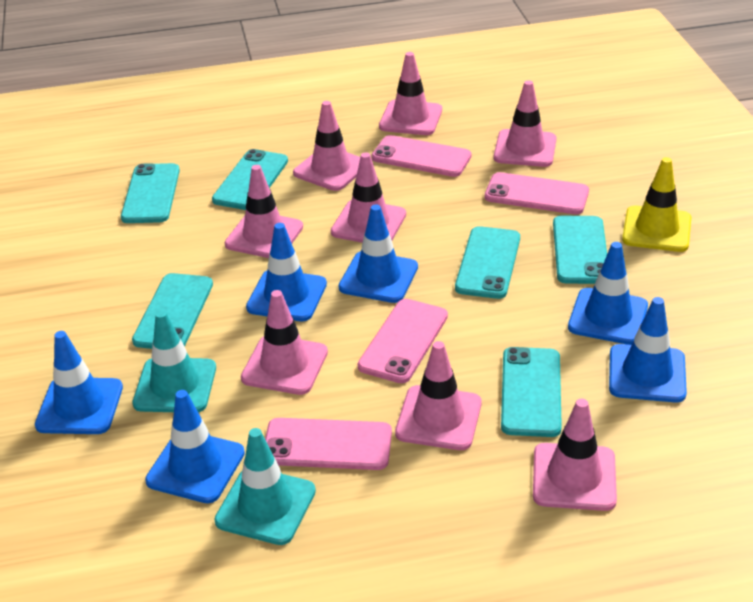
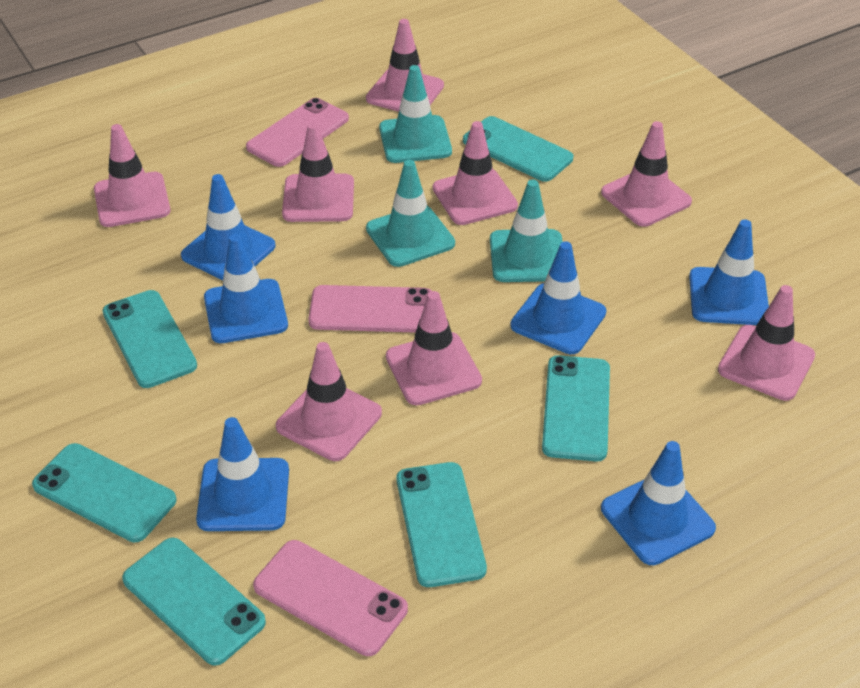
pink phone: 4 -> 3
turquoise traffic cone: 2 -> 3
yellow traffic cone: 1 -> 0

